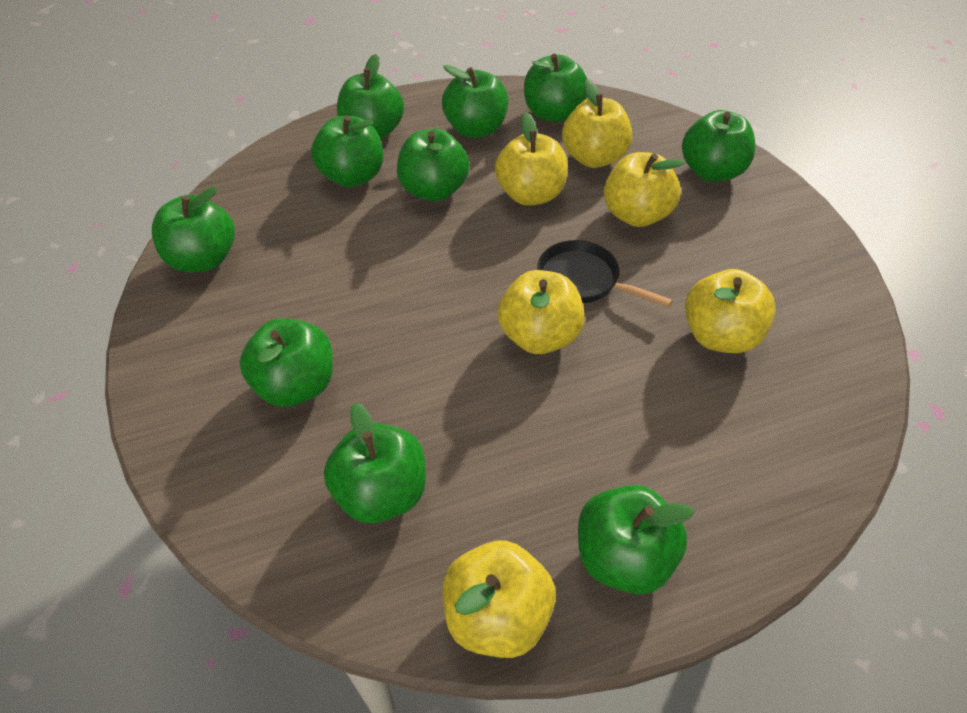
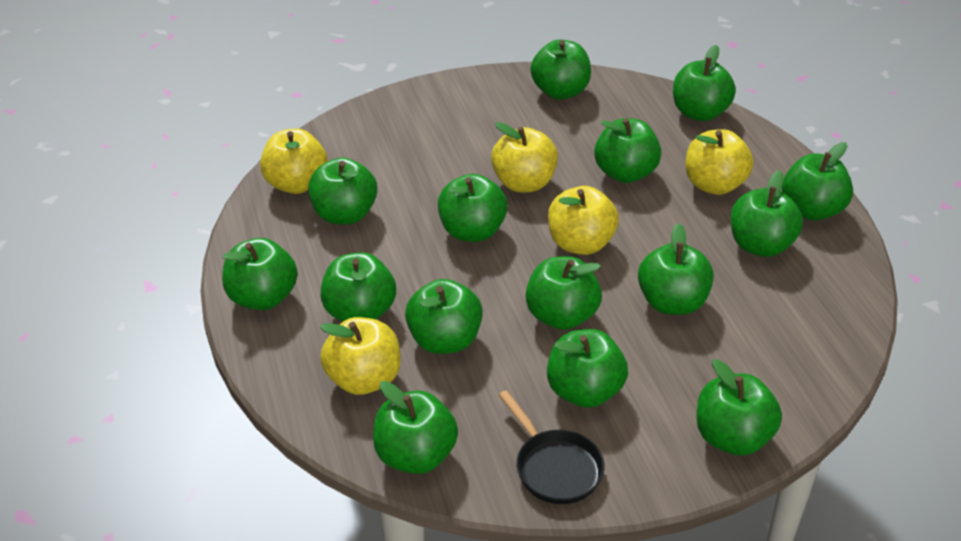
green apple: 10 -> 15
yellow apple: 6 -> 5

